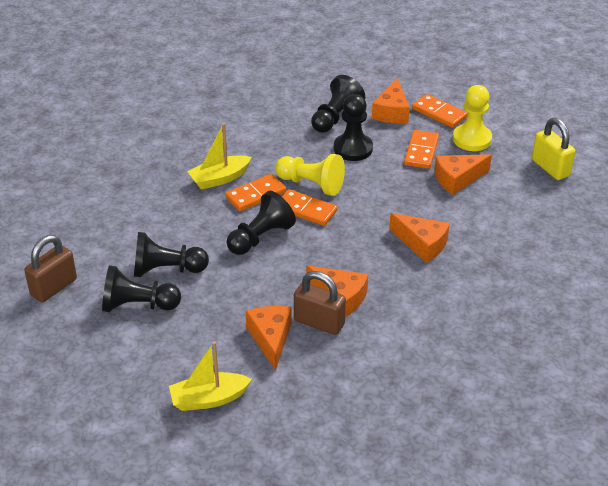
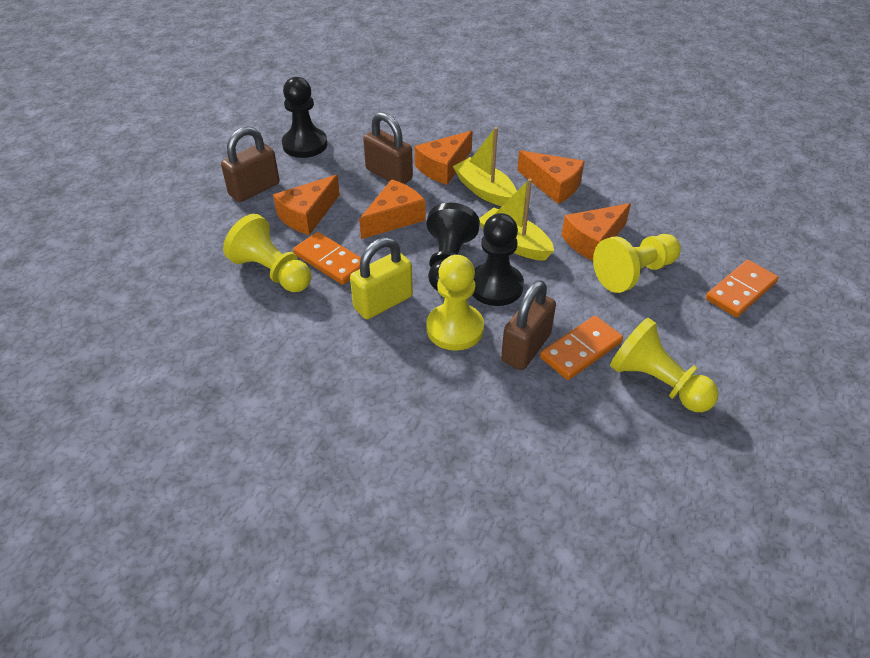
black pawn: 5 -> 3
brown padlock: 2 -> 3
orange domino: 4 -> 3
yellow pawn: 2 -> 4

